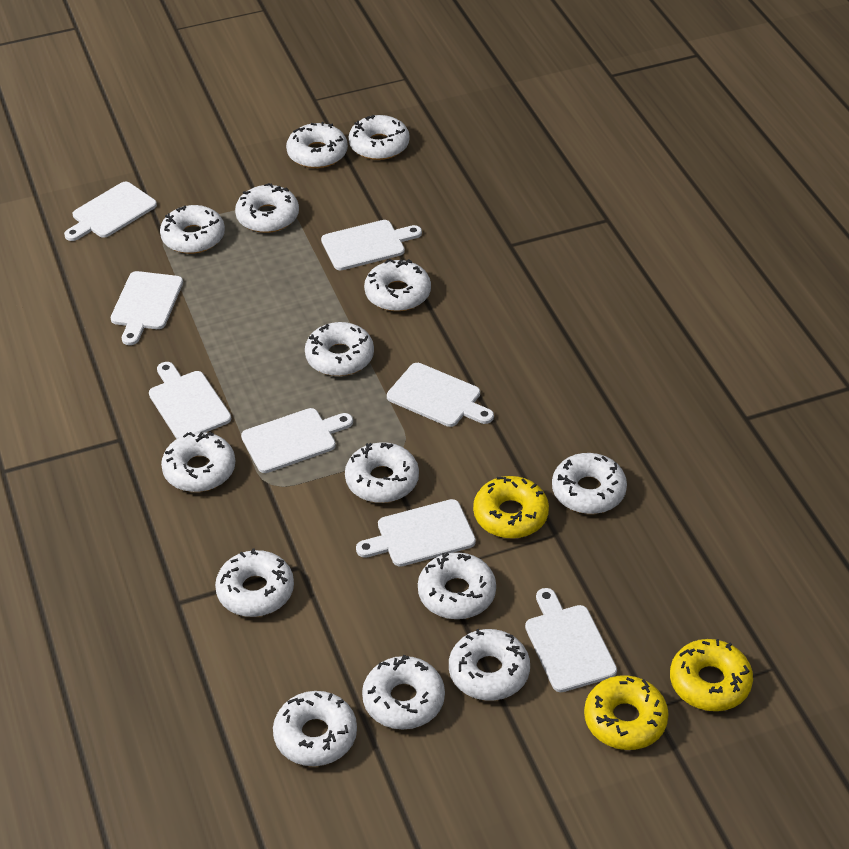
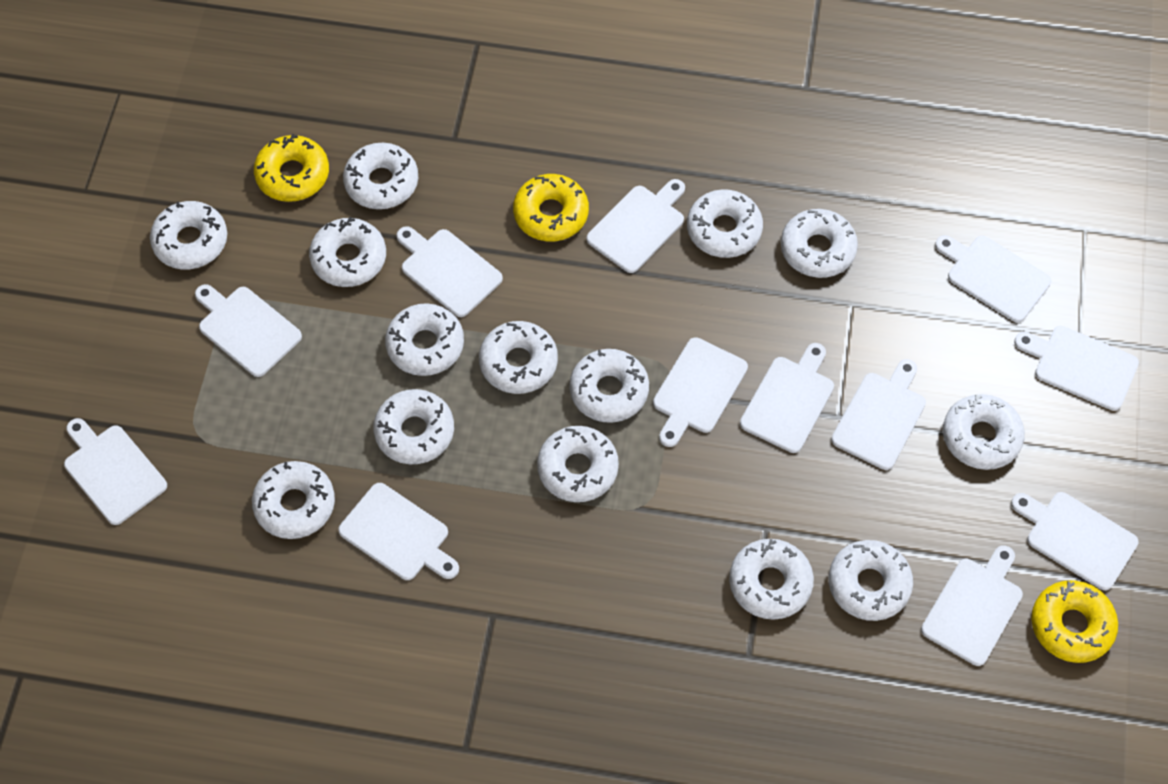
white cutting board: 8 -> 12

